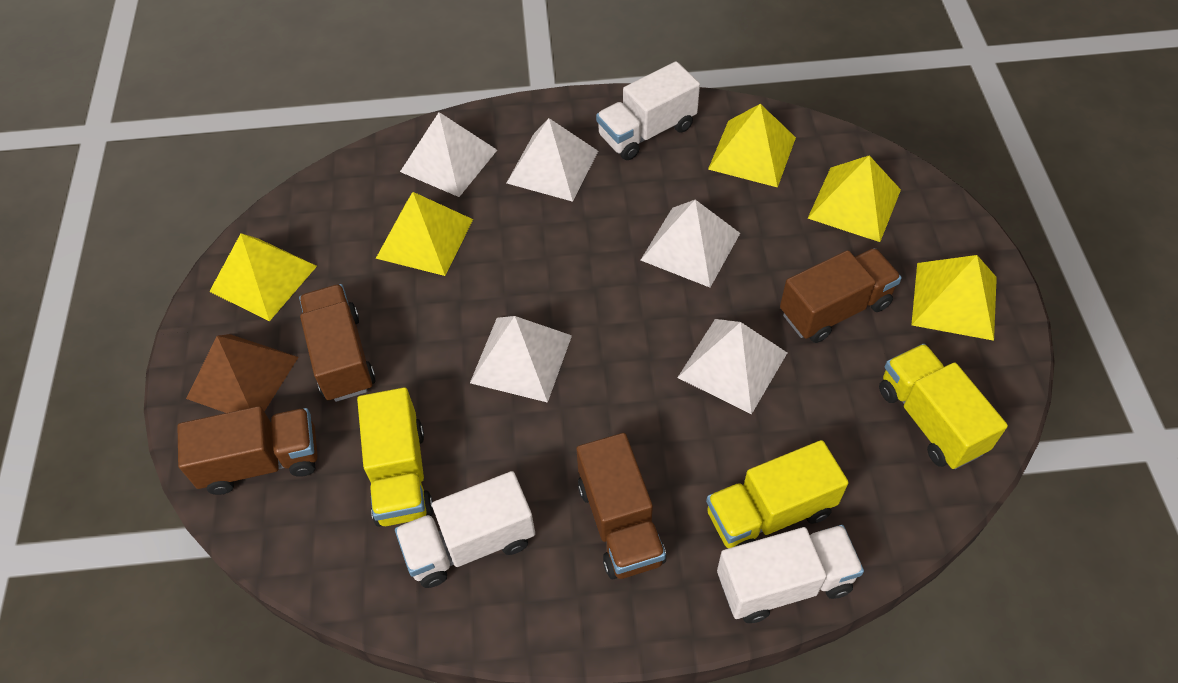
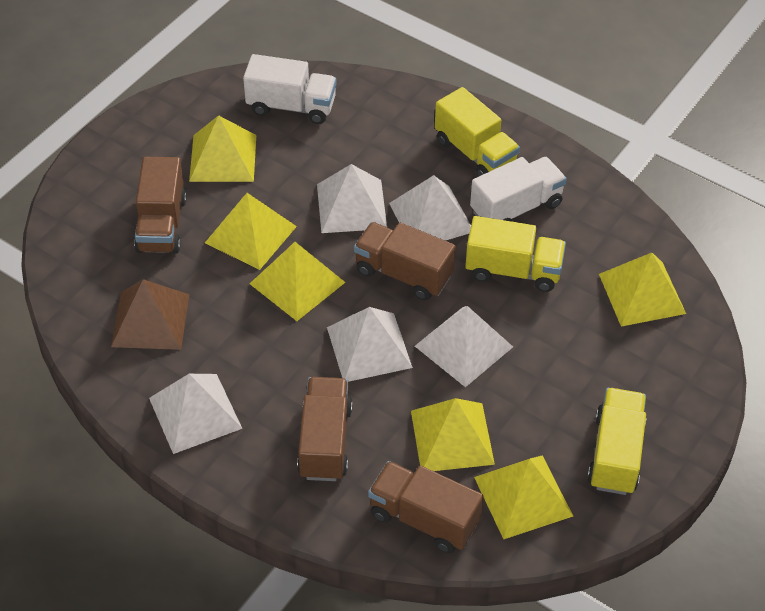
white truck: 3 -> 2
yellow pyramid: 5 -> 6

